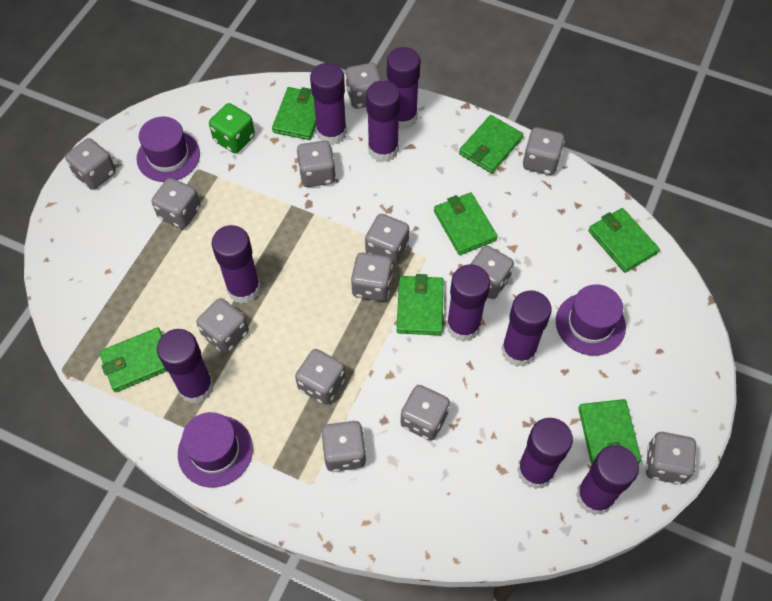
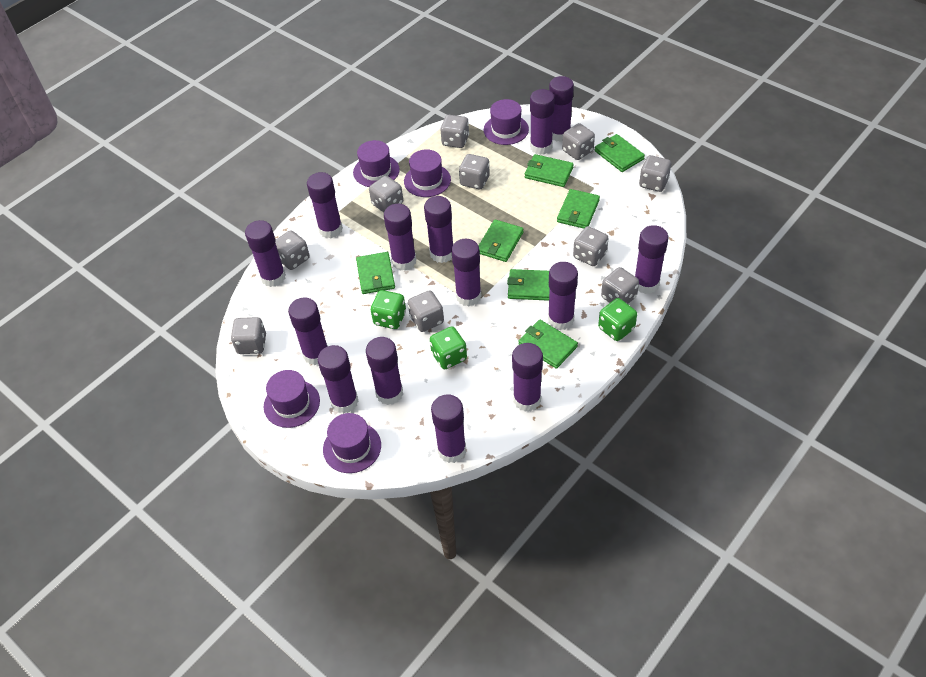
green dice: 1 -> 3
grey dice: 13 -> 10
purple glue stick: 9 -> 14
purple hat: 3 -> 5

